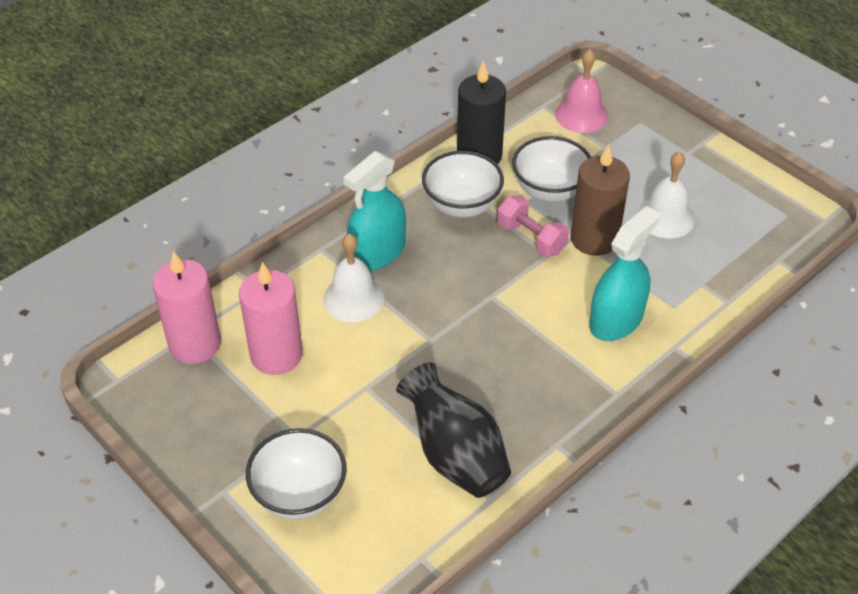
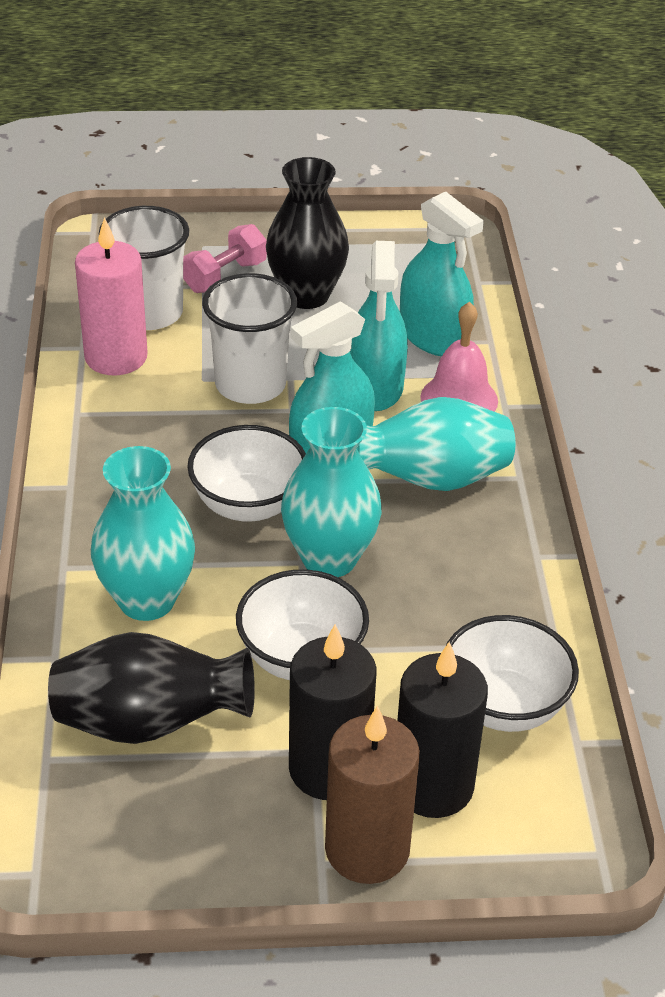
black candle: 1 -> 2
black vase: 1 -> 2
pink candle: 2 -> 1
turquoise spray bottle: 2 -> 3
turquoise vase: 0 -> 3
white bell: 2 -> 0
white cup: 0 -> 2

